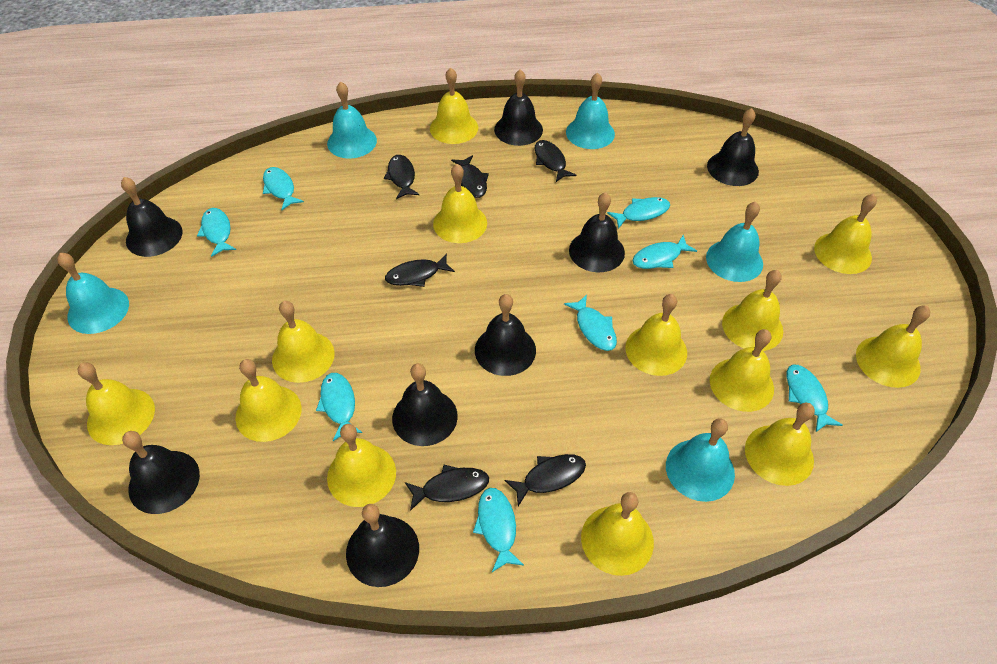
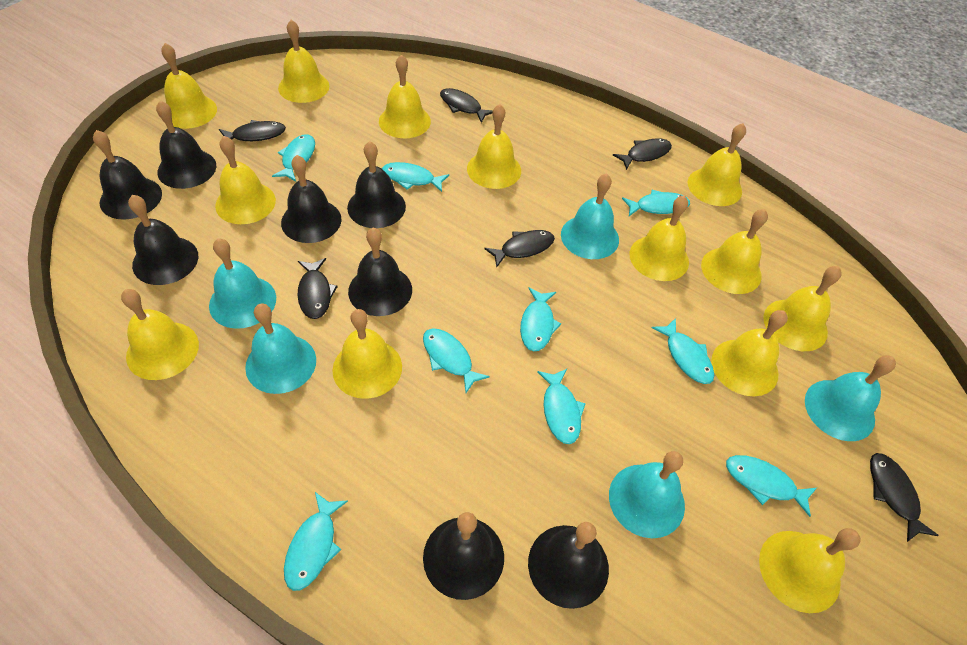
turquoise fish: 8 -> 9

